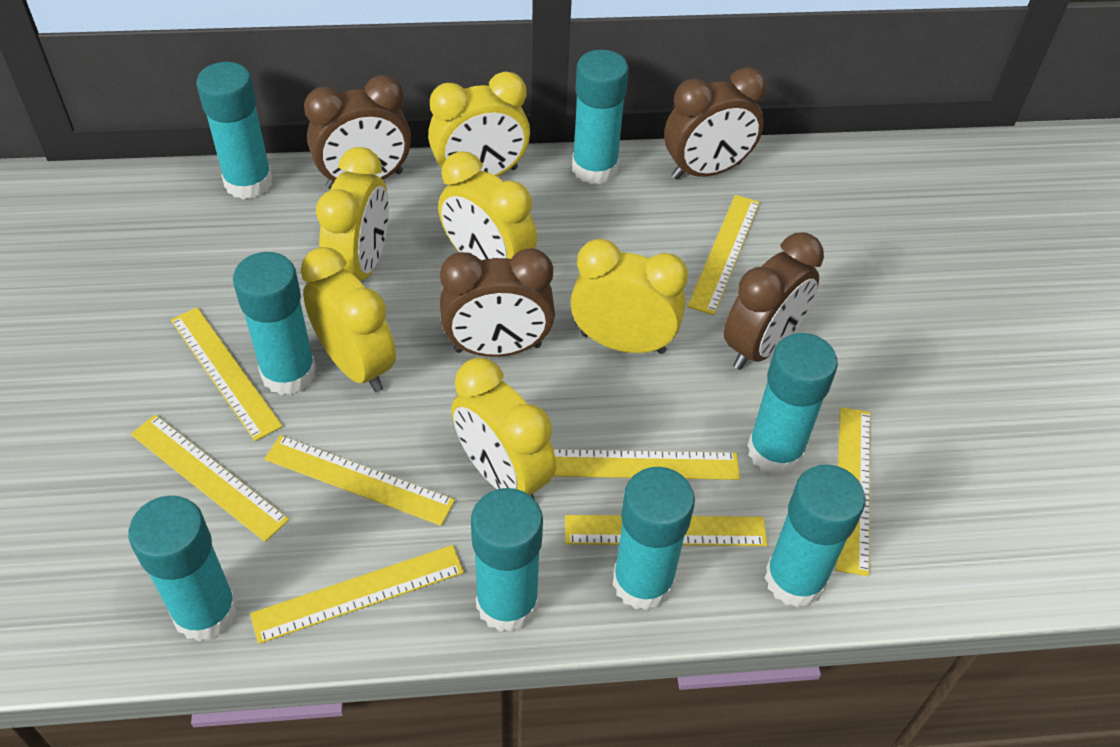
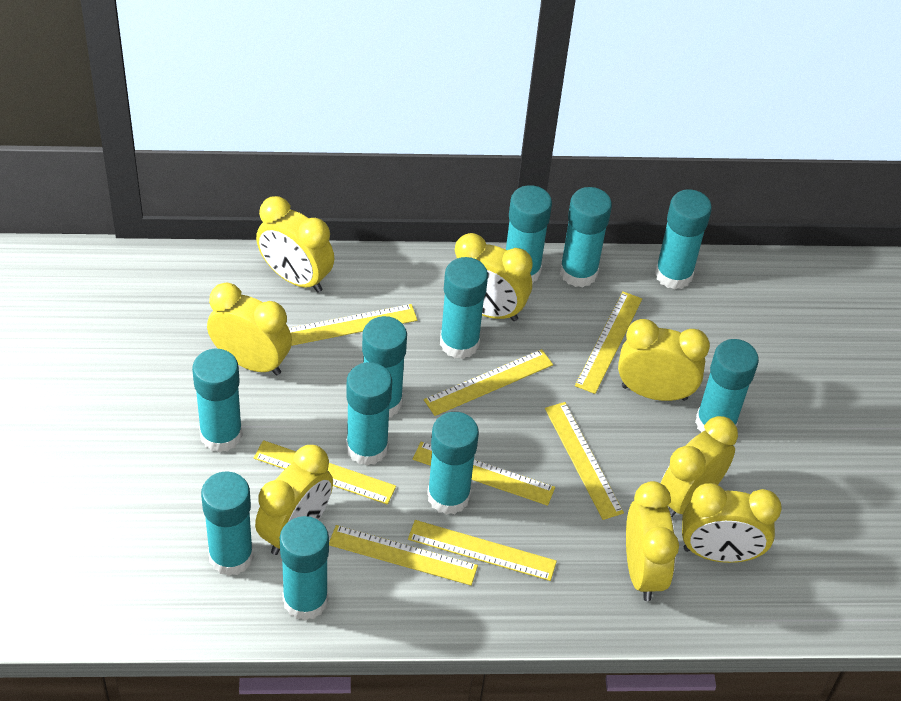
brown clock: 4 -> 0
turquoise glue stick: 8 -> 11
yellow clock: 6 -> 8

